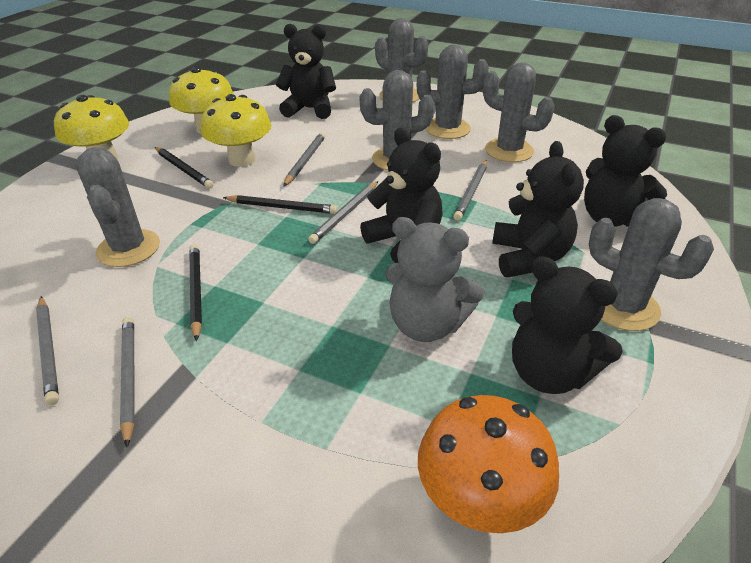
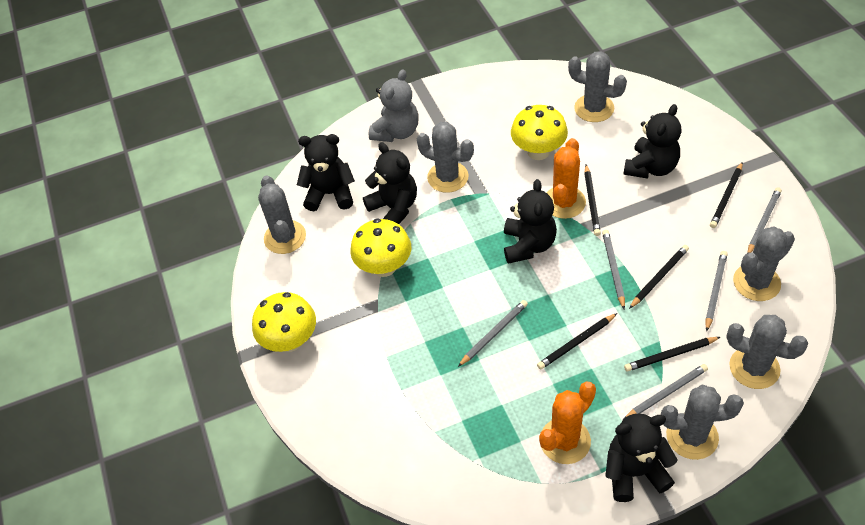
black pencil: 3 -> 5
orange cactus: 0 -> 2
orange mushroom: 1 -> 0

